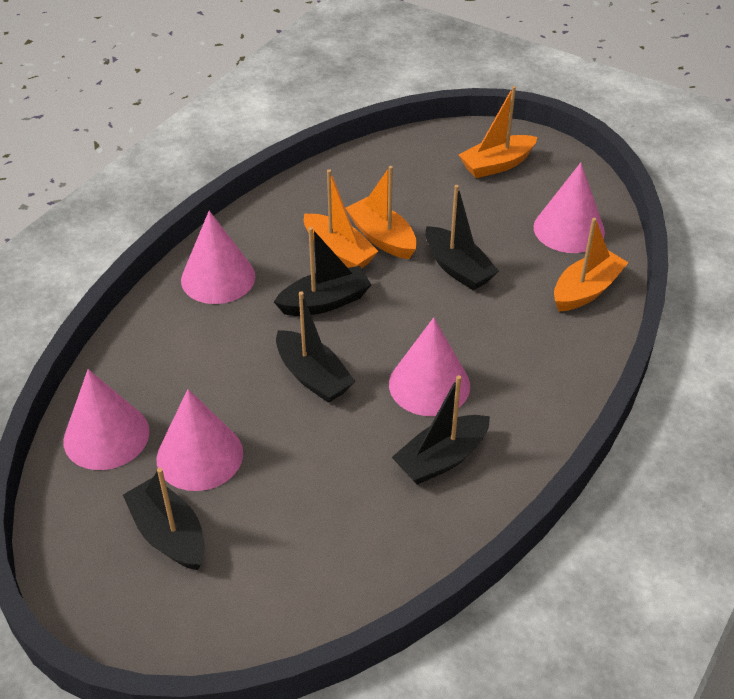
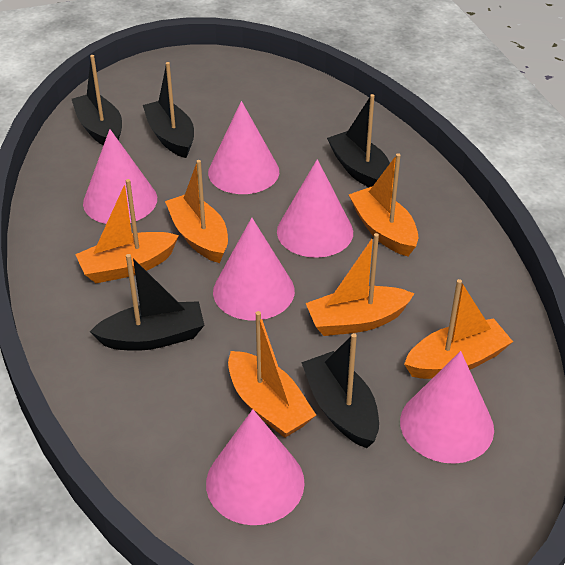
orange boat: 4 -> 6
pink cone: 5 -> 6

